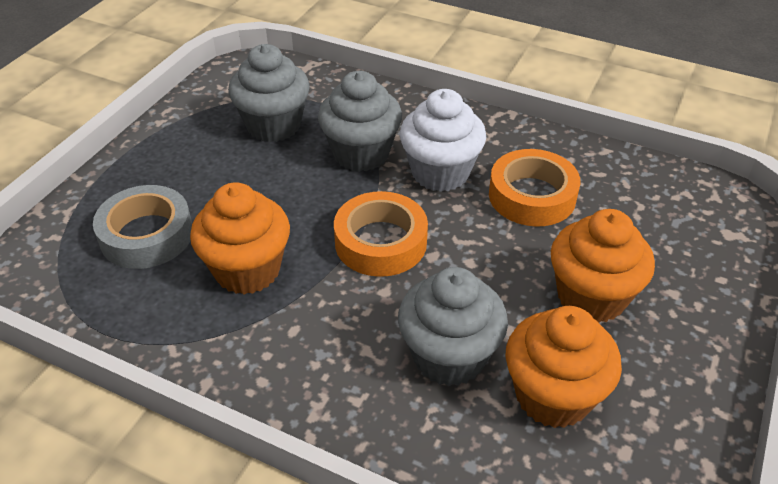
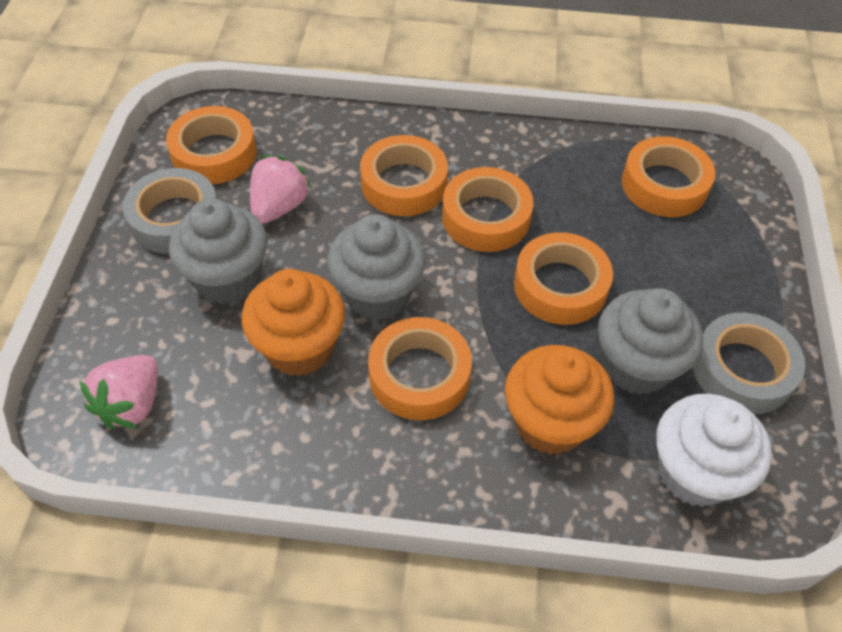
grey tape: 1 -> 2
orange cupcake: 3 -> 2
orange tape: 2 -> 6
pink strawberry: 0 -> 2

